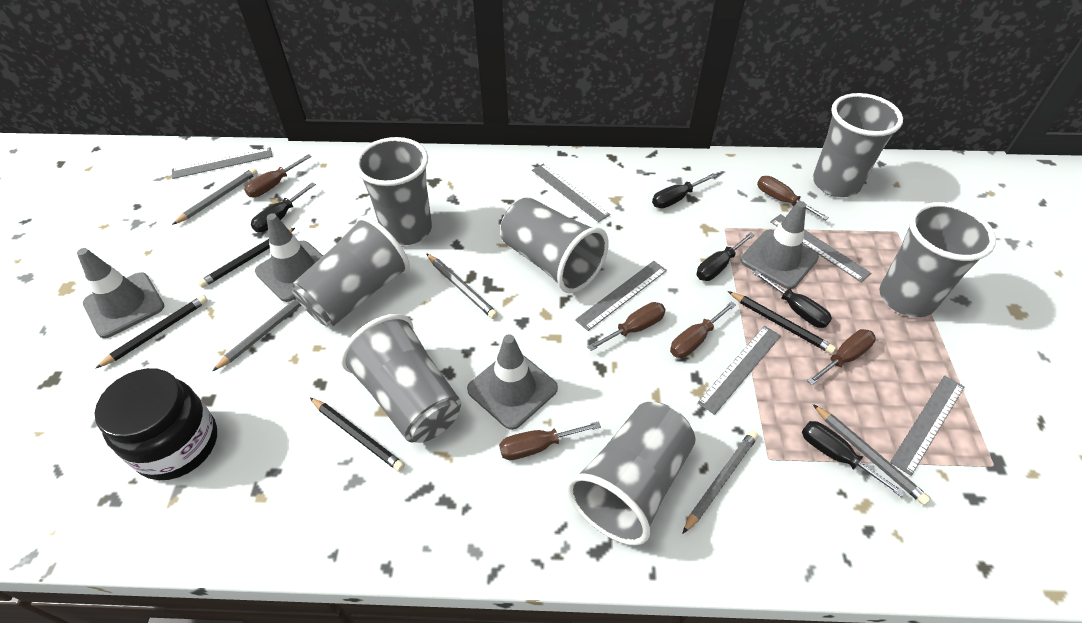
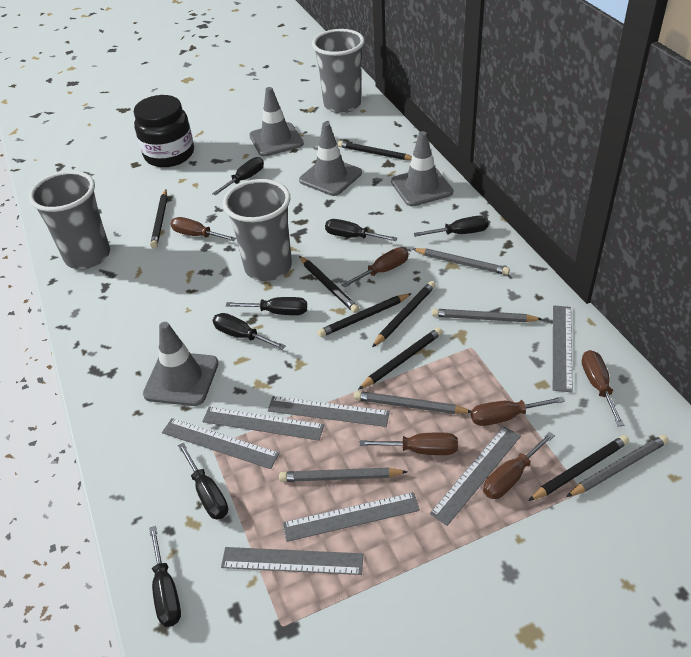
black pencil: 4 -> 7
black screwdriver: 5 -> 7
grey cup: 7 -> 3
grey ruler: 6 -> 7

